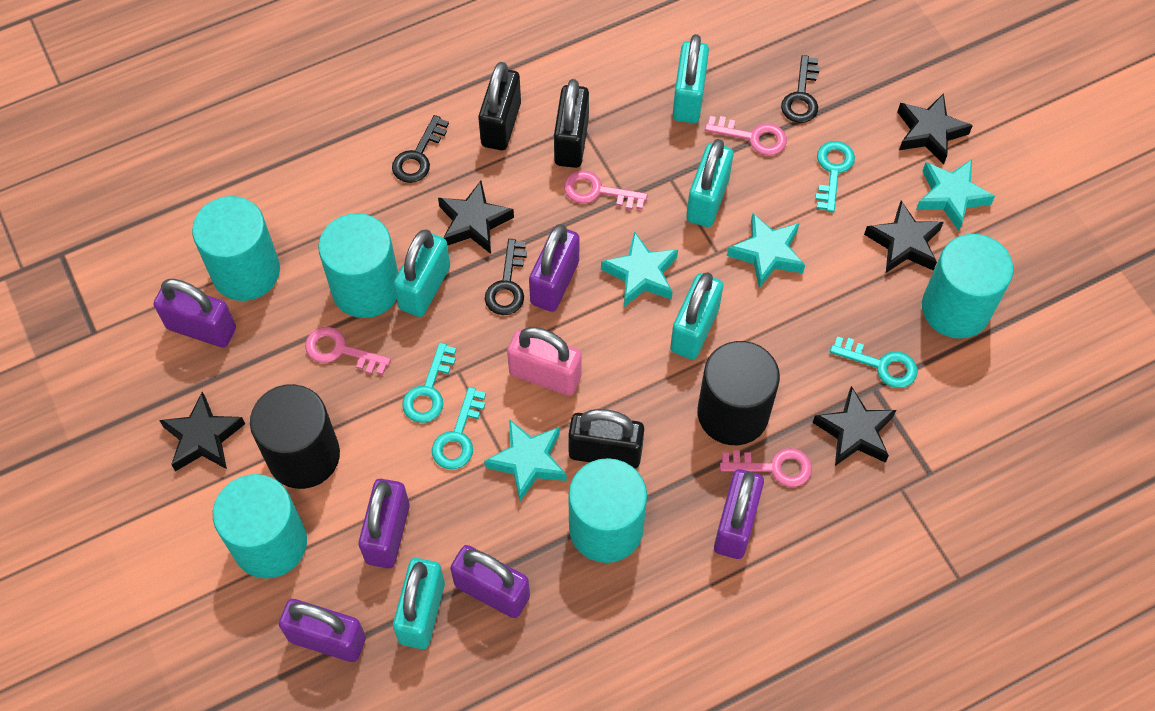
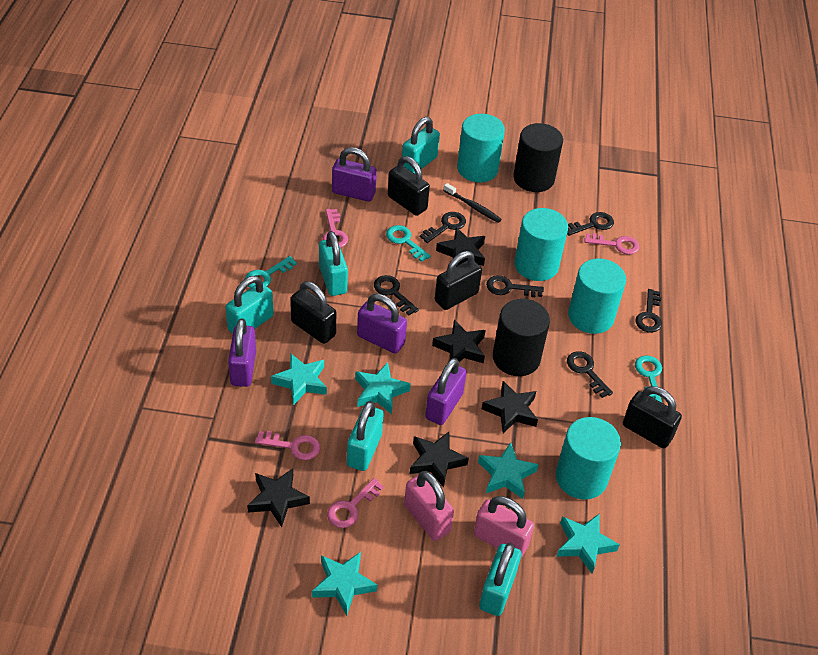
black key: 3 -> 6
black padlock: 3 -> 4
black toothbrush: 0 -> 1
pink padlock: 1 -> 2
purple padlock: 6 -> 4
turquoise cylinder: 5 -> 4
turquoise key: 4 -> 3
turquoise star: 4 -> 5

